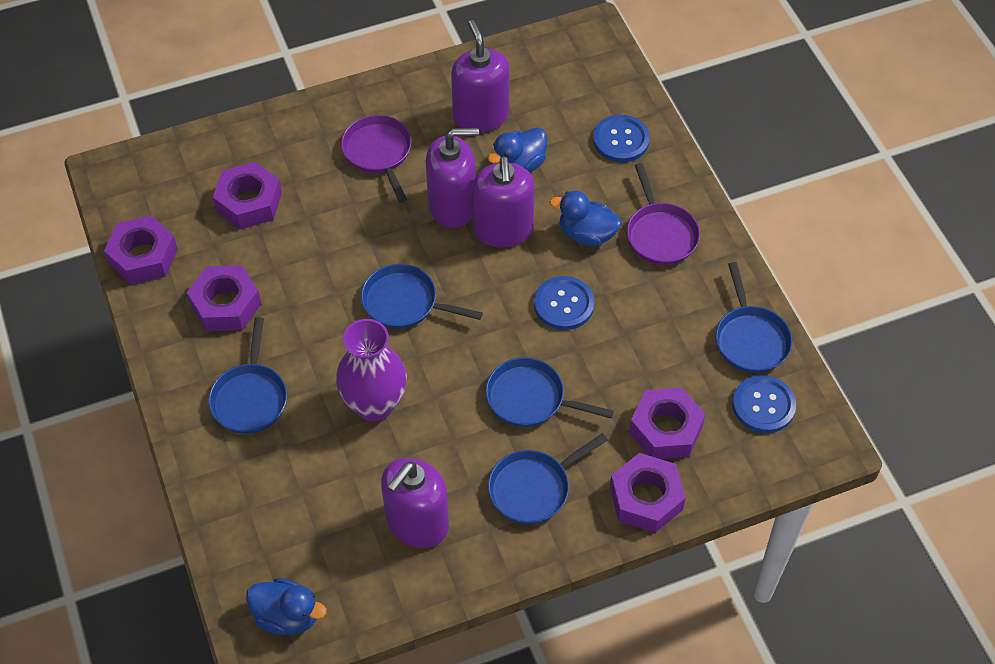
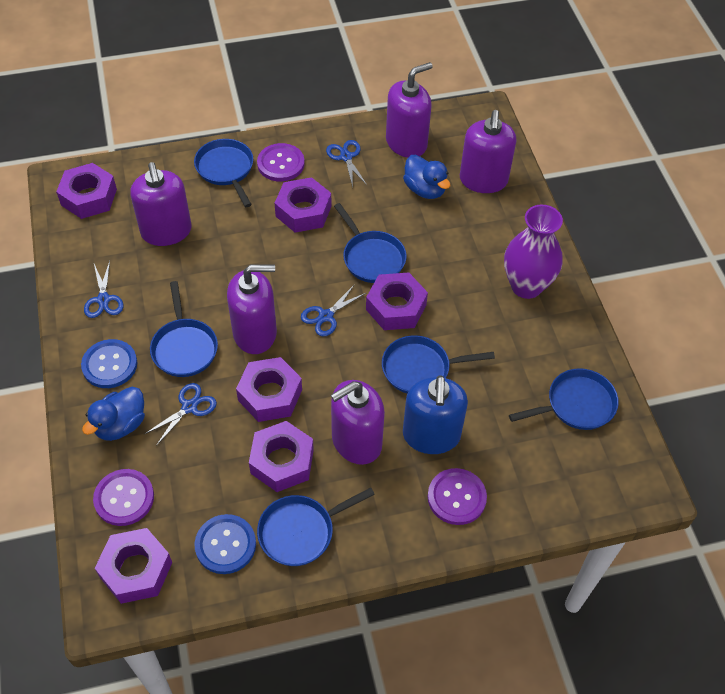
blue button: 3 -> 2
blue duck: 3 -> 2
blue pan: 5 -> 6
blue scissors: 0 -> 4
blue soap dispenser: 0 -> 1
purple button: 0 -> 3
purple nut: 5 -> 6
purple pan: 2 -> 0
purple soap dispenser: 4 -> 5

